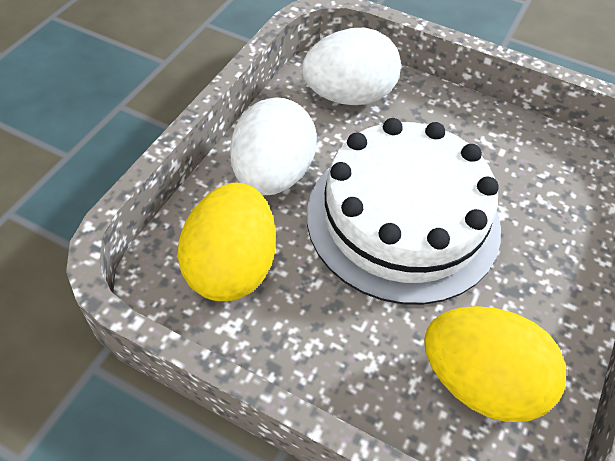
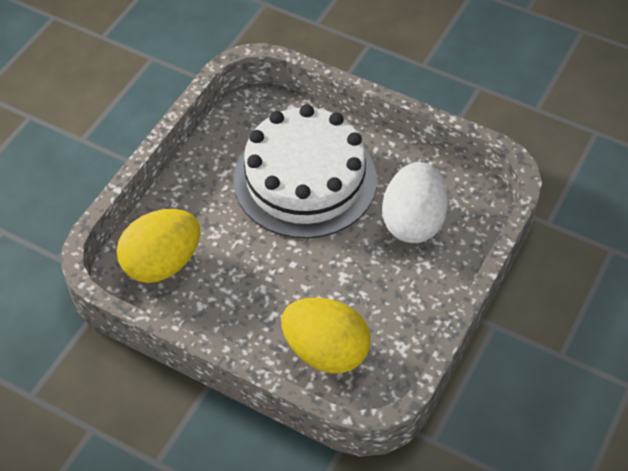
white egg: 2 -> 1

